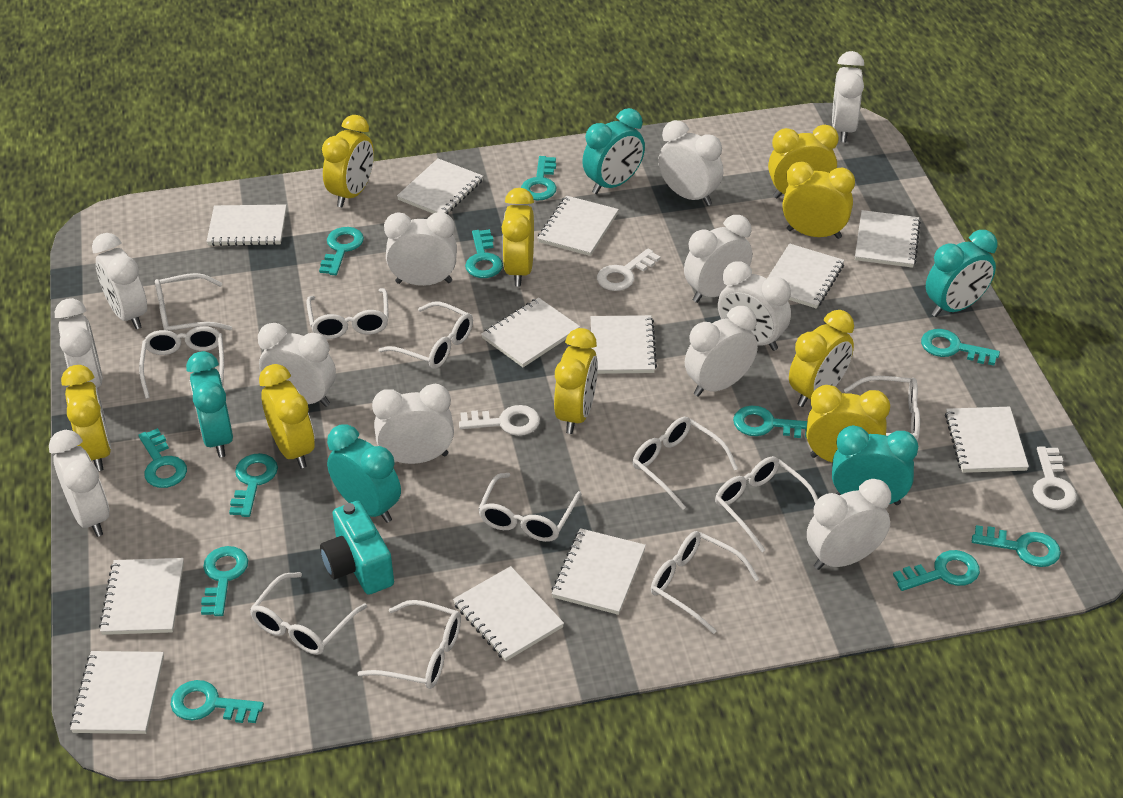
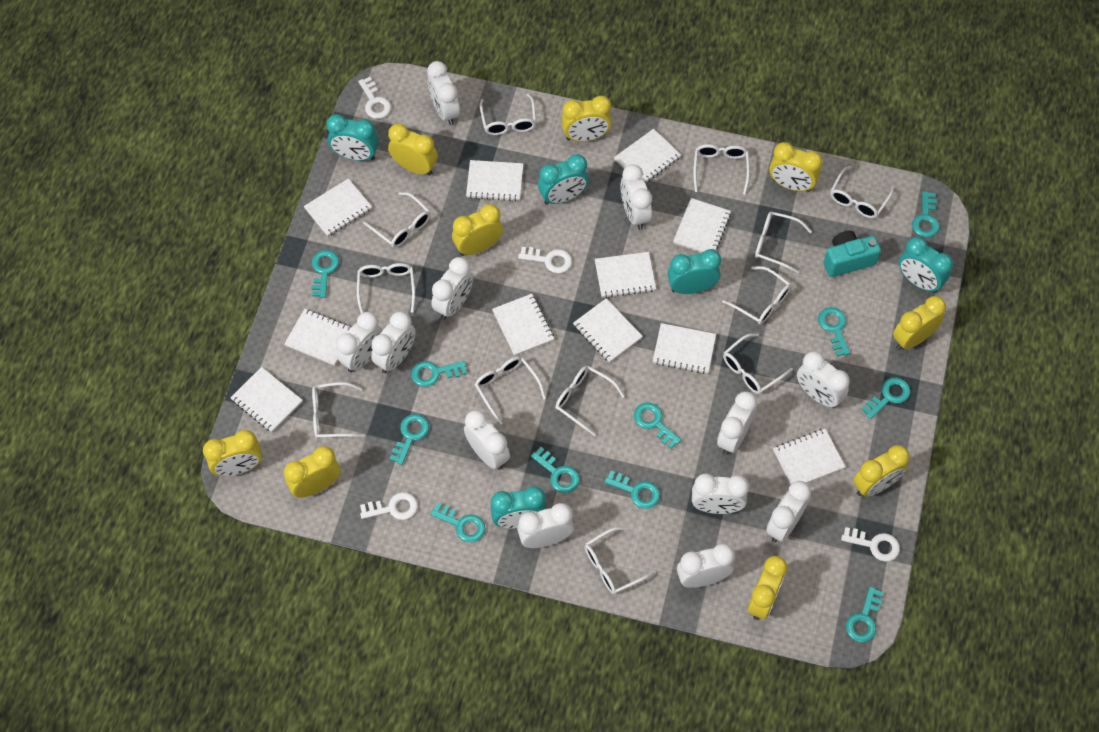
white glasses: 11 -> 12
white key: 3 -> 4
white notebook: 12 -> 11

